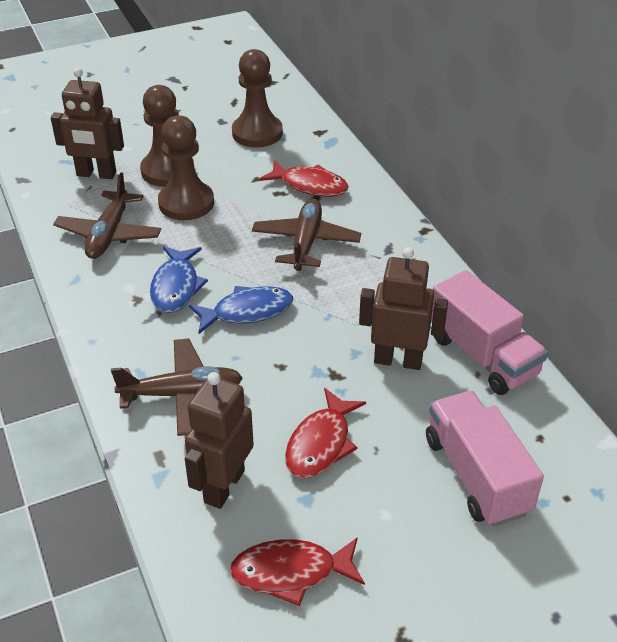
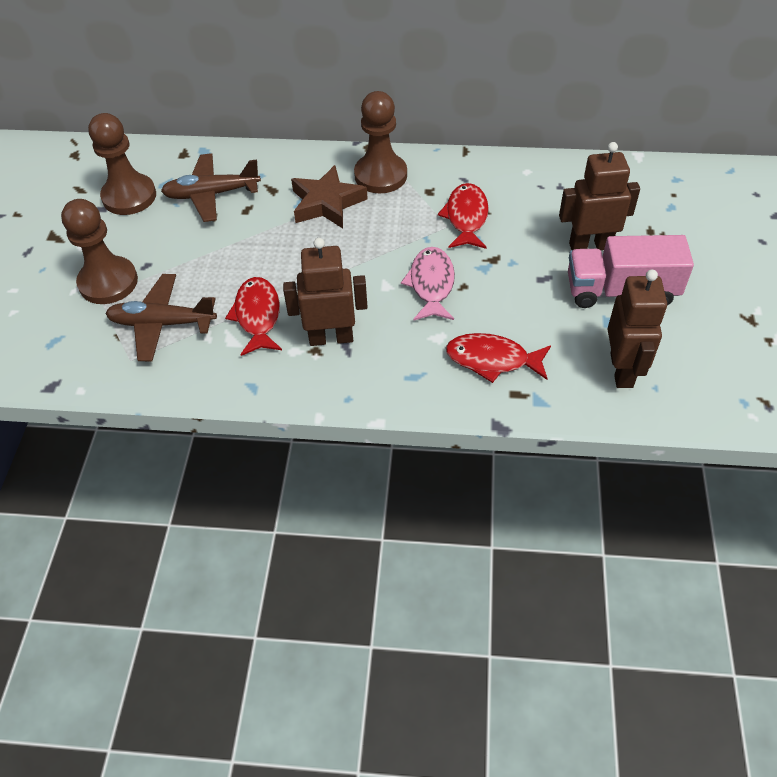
blue fish: 2 -> 0
brown plane: 3 -> 2
brown star: 0 -> 1
pink fish: 0 -> 1
pink truck: 2 -> 1

